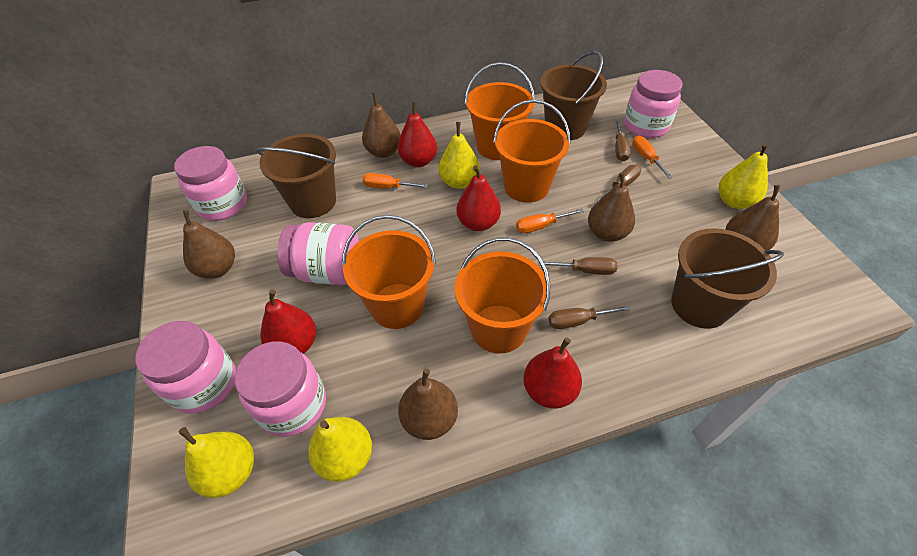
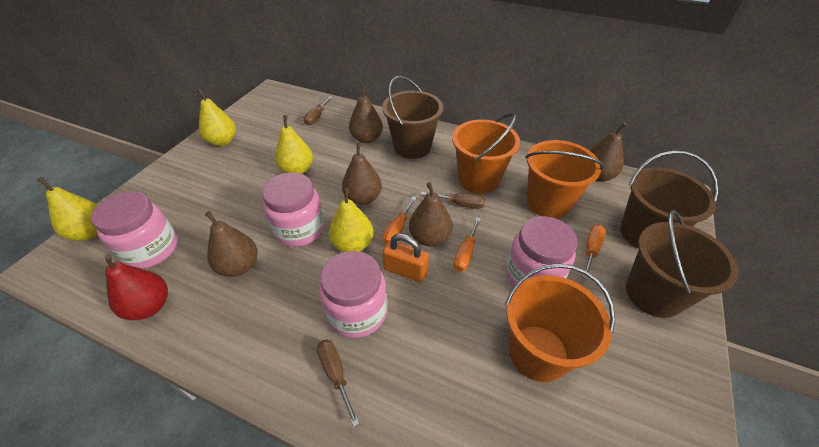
brown screwdriver: 4 -> 3
orange bucket: 4 -> 3
orange padlock: 0 -> 1
pink jar: 5 -> 4
red pear: 4 -> 1

